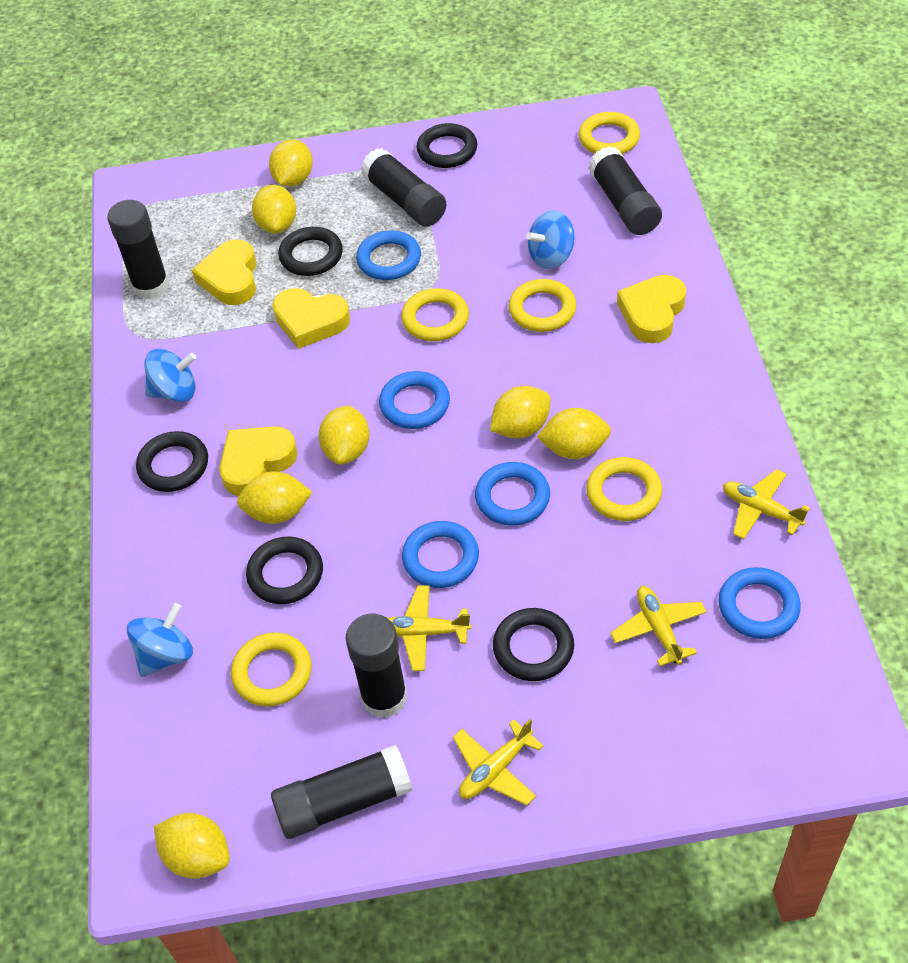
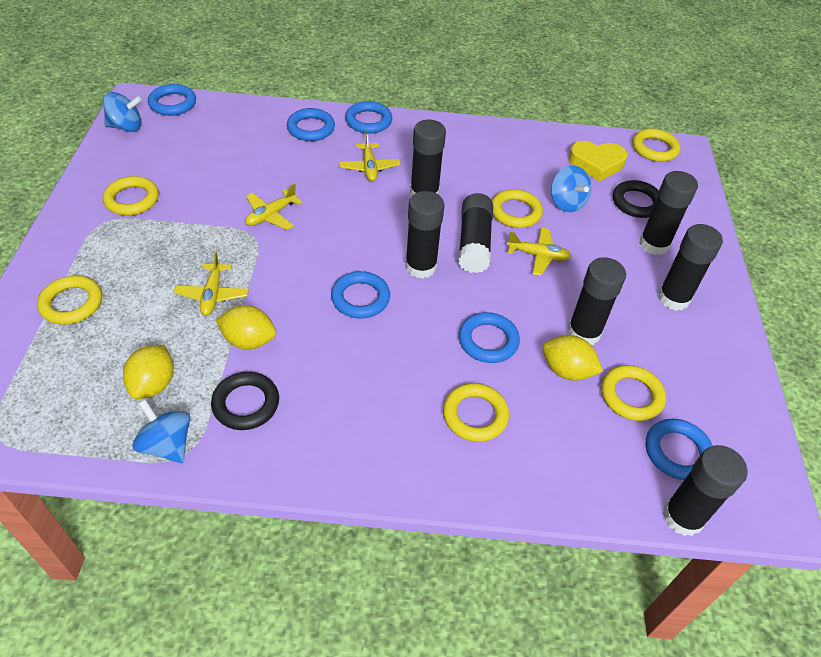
black glue stick: 5 -> 7
black ring: 5 -> 2
blue ring: 5 -> 6
yellow heart: 4 -> 1
yellow lemon: 7 -> 3
yellow ring: 5 -> 6

